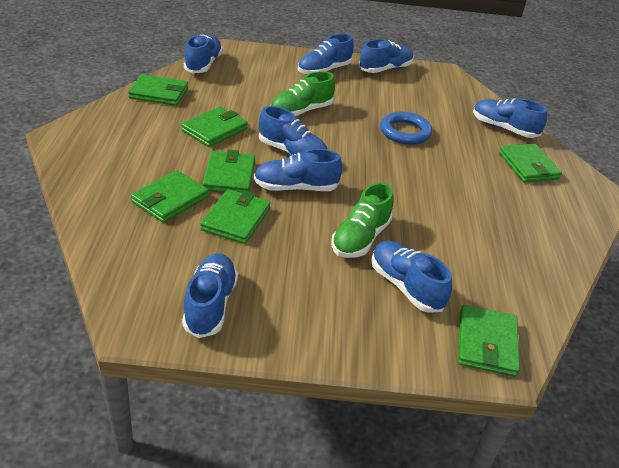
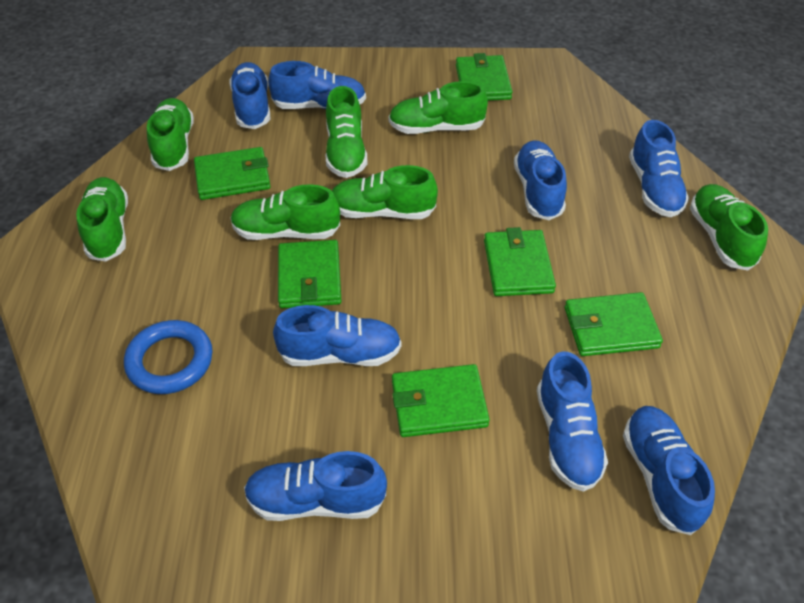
green shoe: 2 -> 7
green wallet: 7 -> 6

